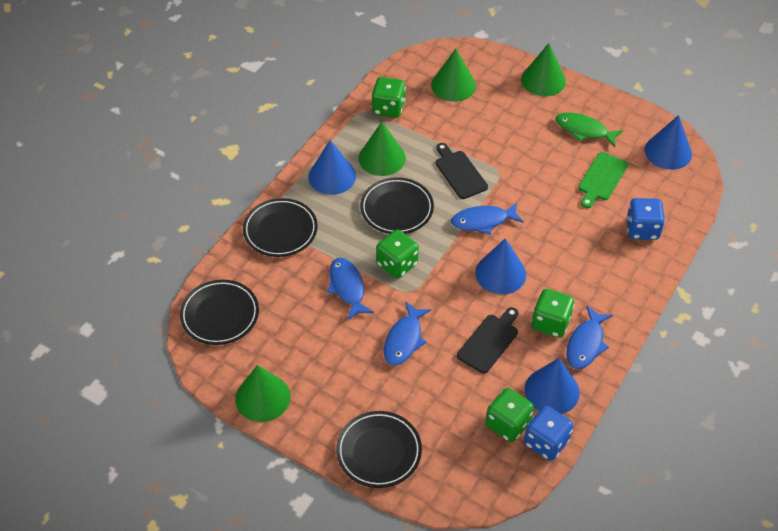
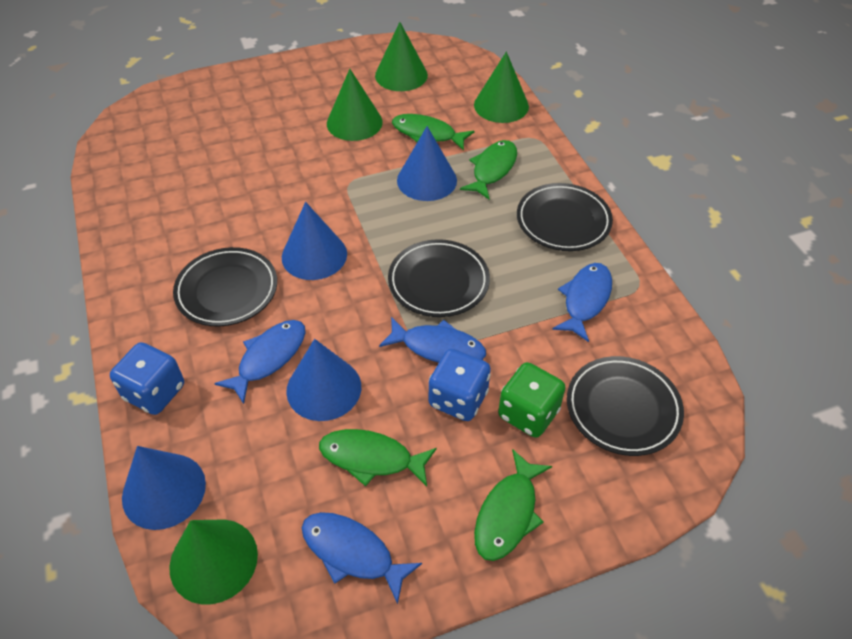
black cutting board: 2 -> 0
green cutting board: 1 -> 0
green dice: 4 -> 1
green fish: 1 -> 4

